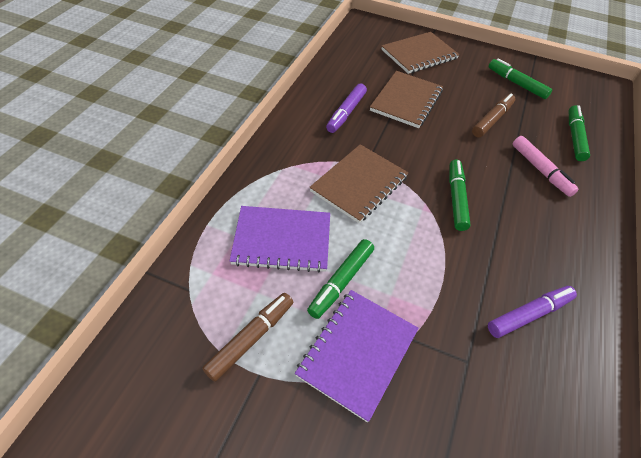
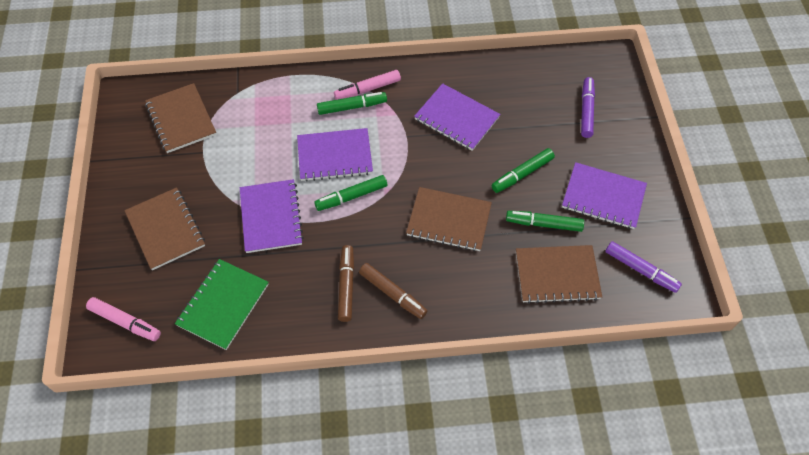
brown notebook: 3 -> 4
green notebook: 0 -> 1
pink marker: 1 -> 2
purple notebook: 2 -> 4

